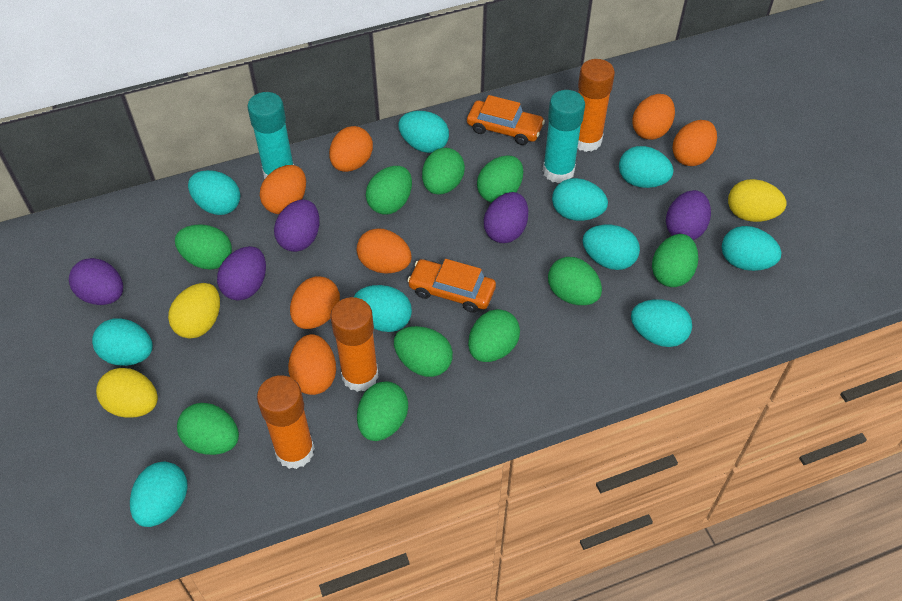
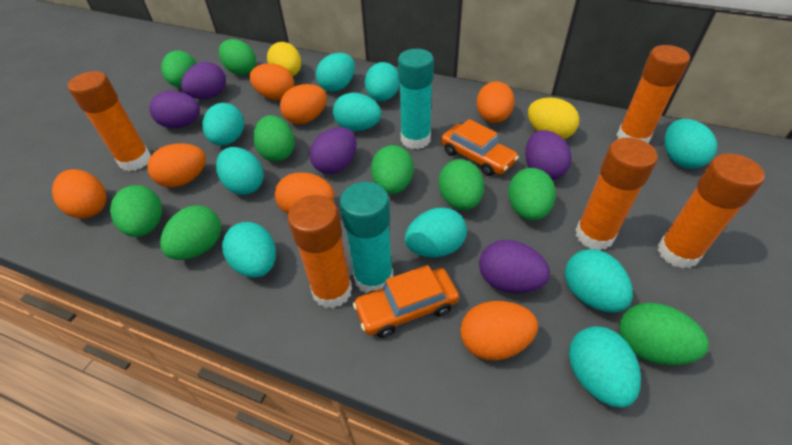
green egg: 10 -> 9
orange glue stick: 3 -> 5
yellow egg: 3 -> 2

